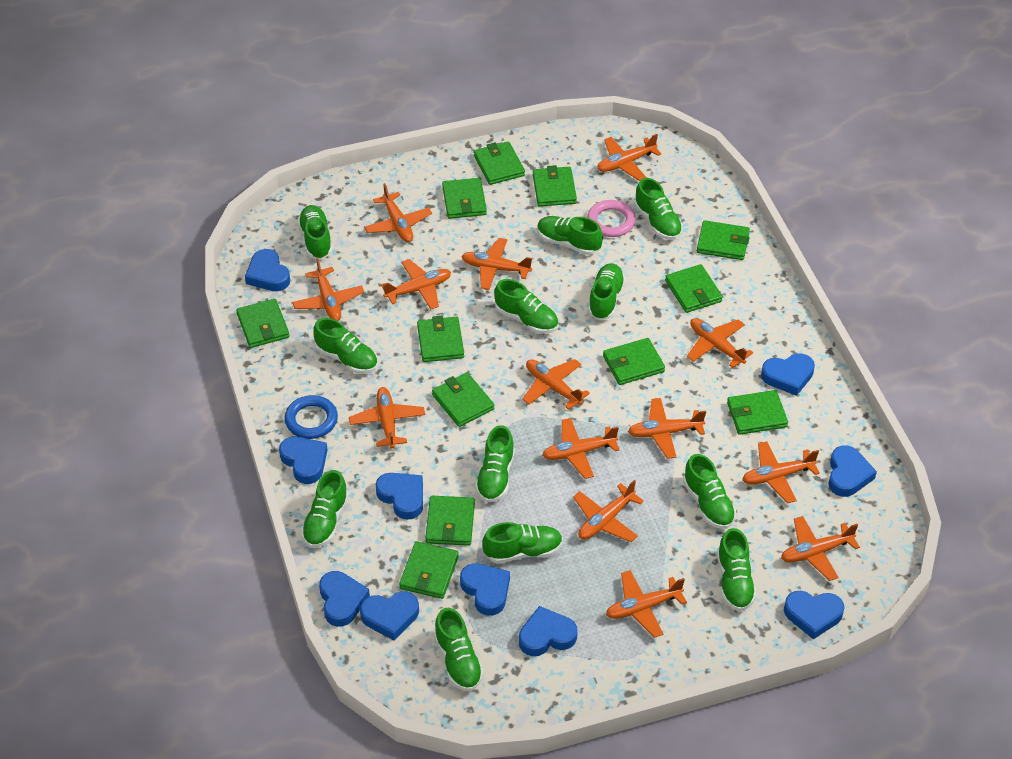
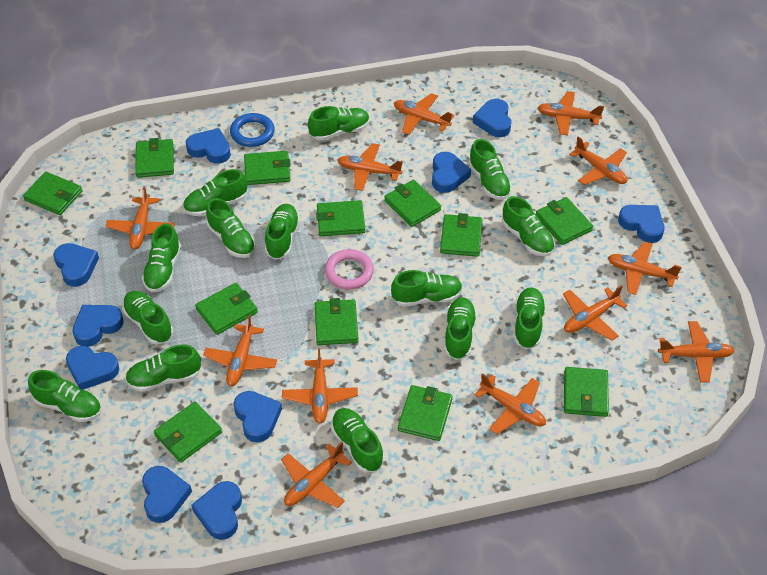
green shoe: 12 -> 14
orange plane: 14 -> 12

